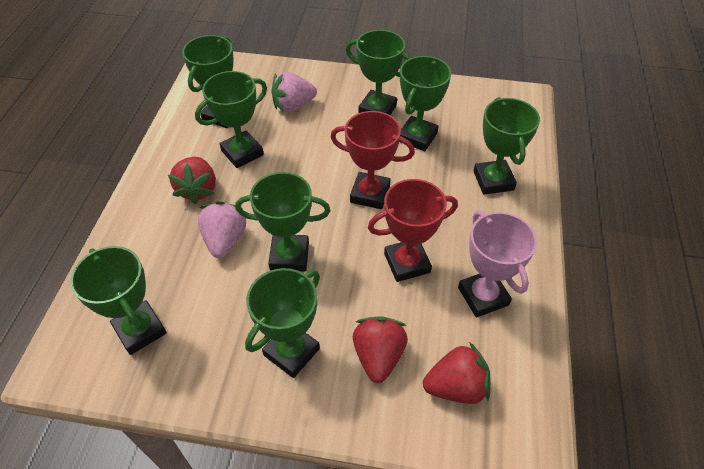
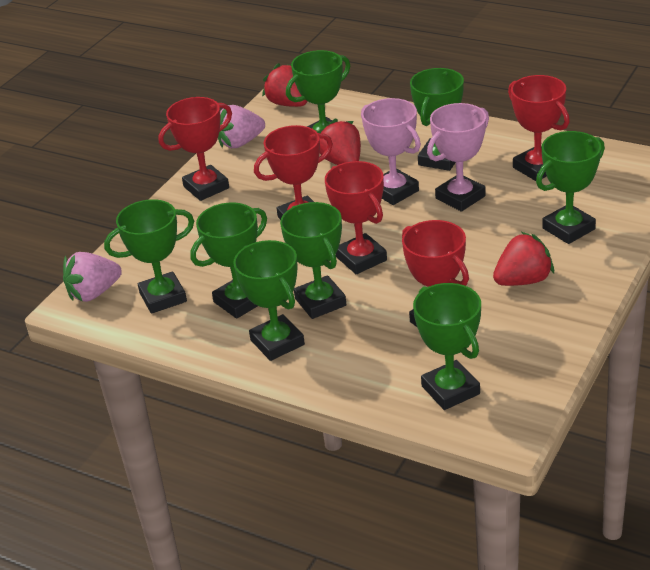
pink trophy: 1 -> 2
red trophy: 2 -> 5

